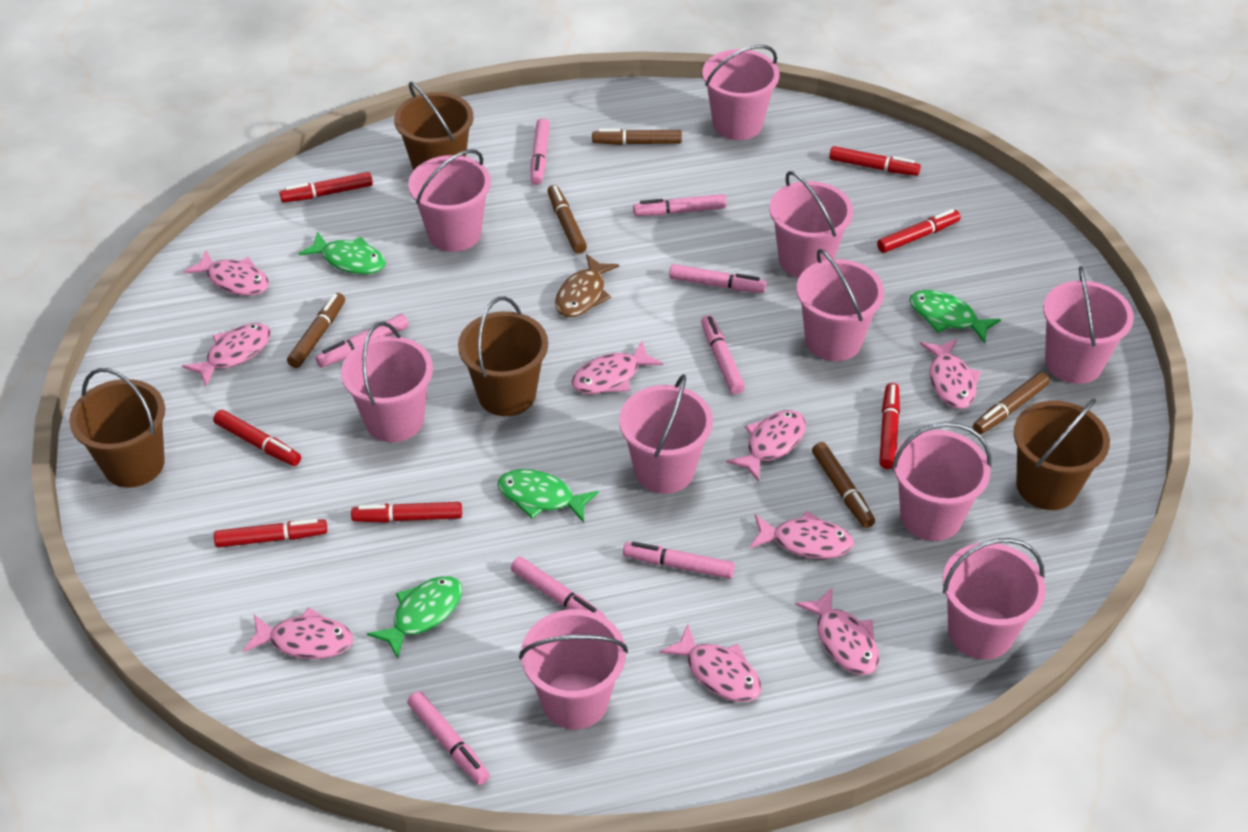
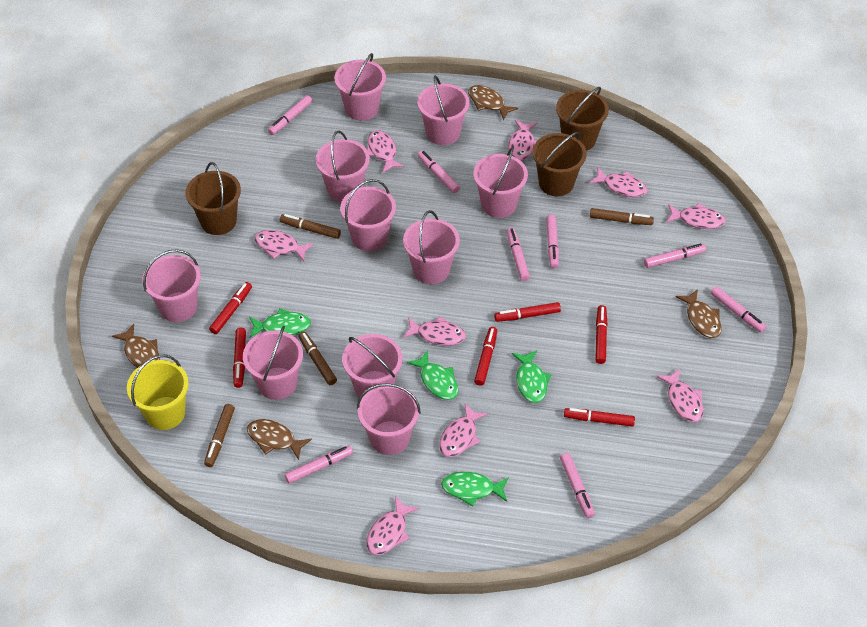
brown bucket: 4 -> 3
brown fish: 1 -> 4
brown marker: 5 -> 4
red marker: 7 -> 6
yellow bucket: 0 -> 1

